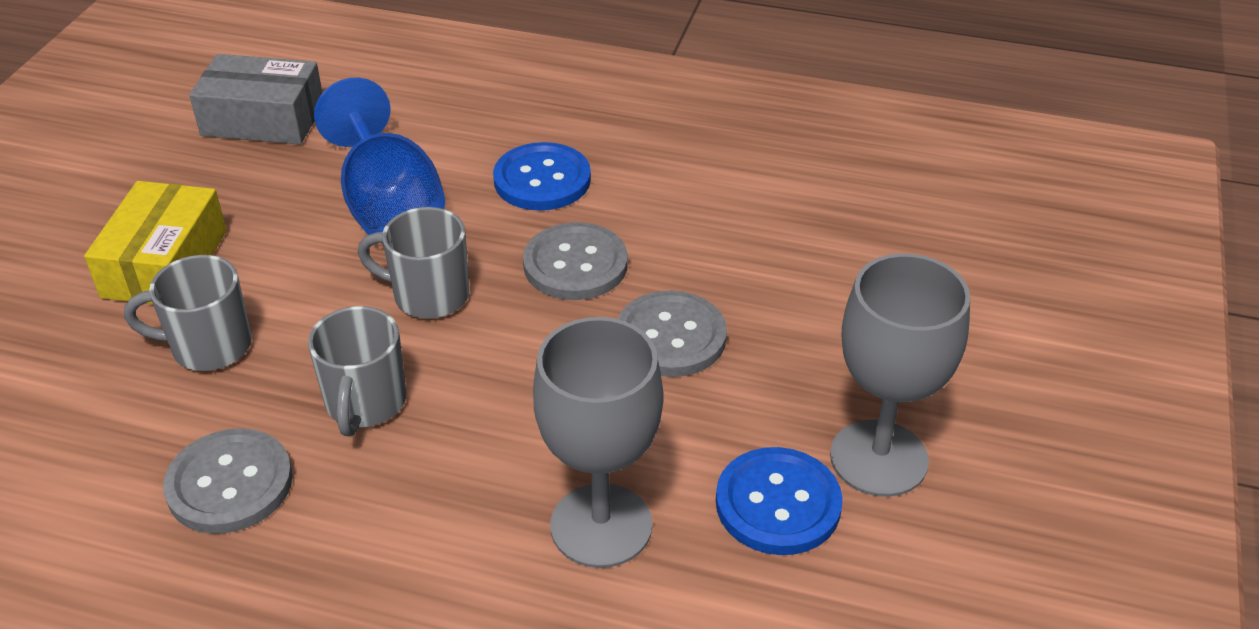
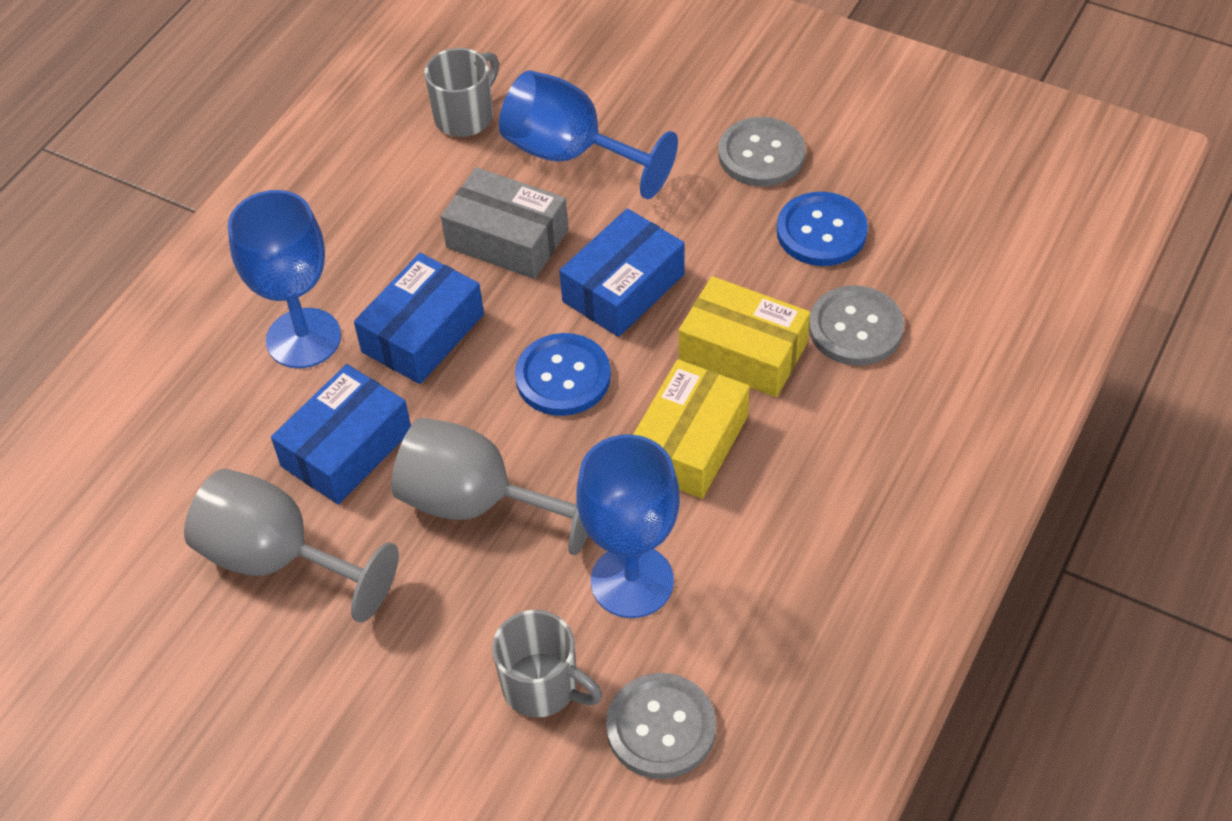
blue box: 0 -> 3
blue goblet: 1 -> 3
grey mug: 3 -> 2
yellow box: 1 -> 2

